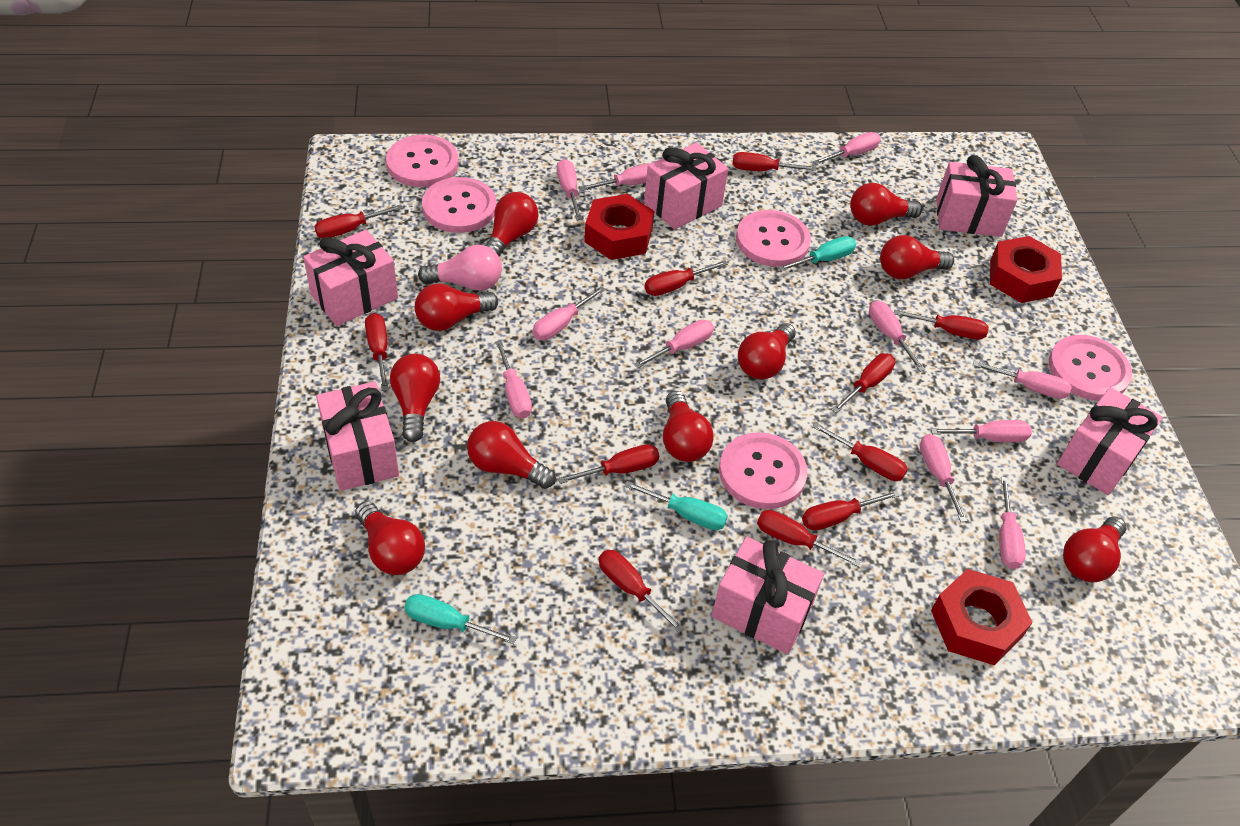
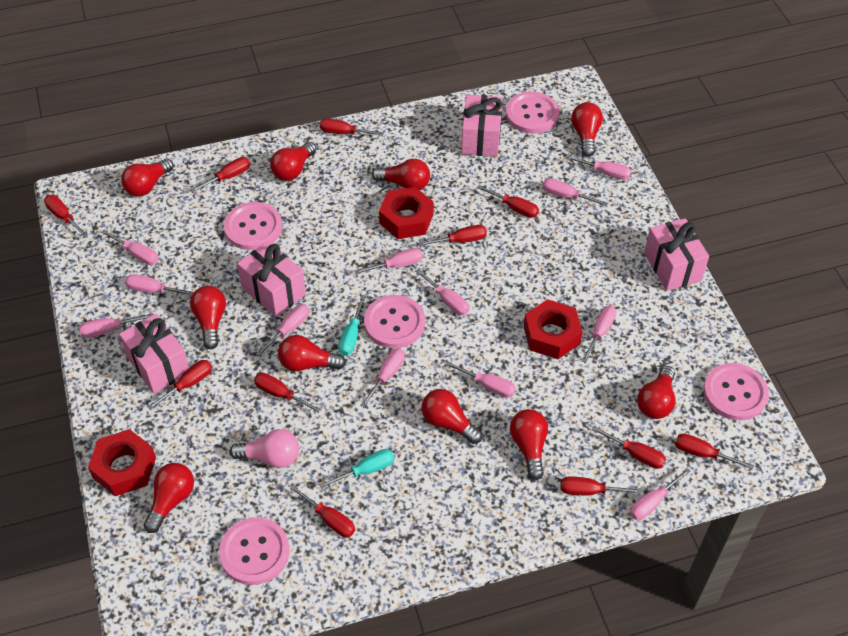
pink gift: 6 -> 4
pink screwdriver: 11 -> 12
turquoise screwdriver: 3 -> 2

